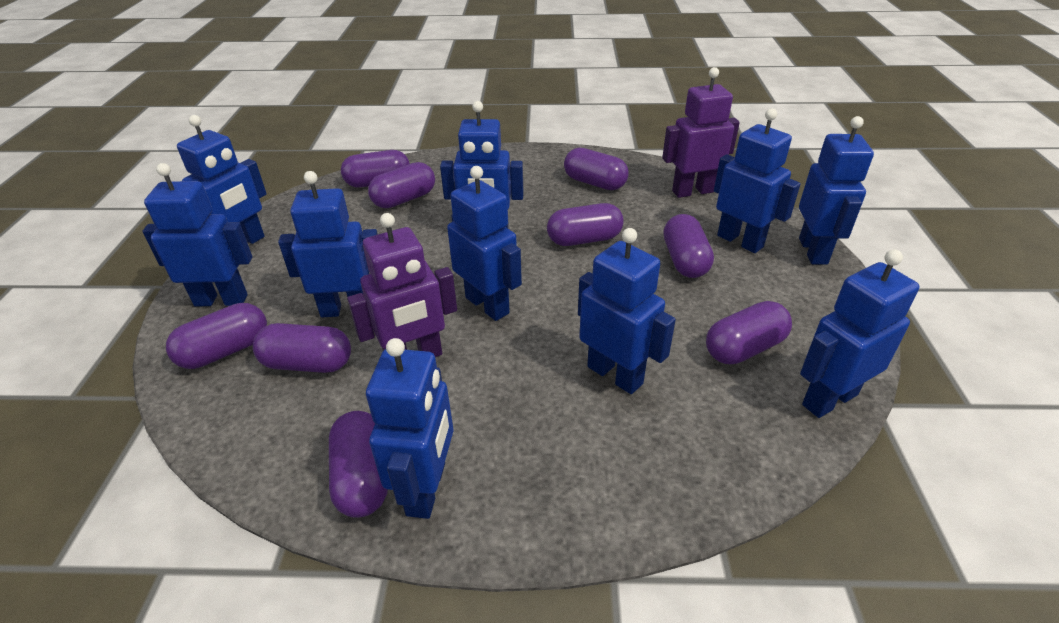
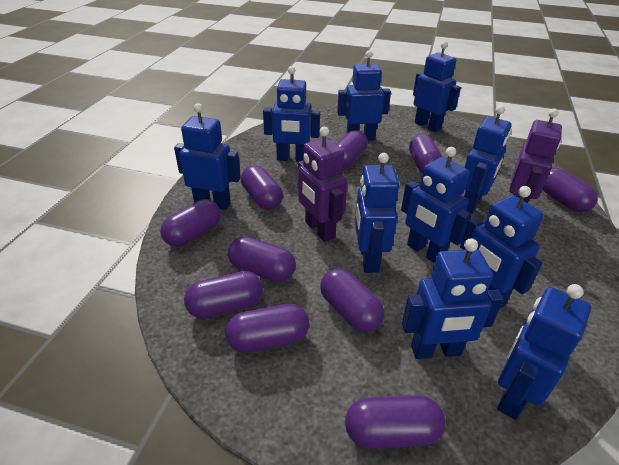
purple capsule: 9 -> 10

